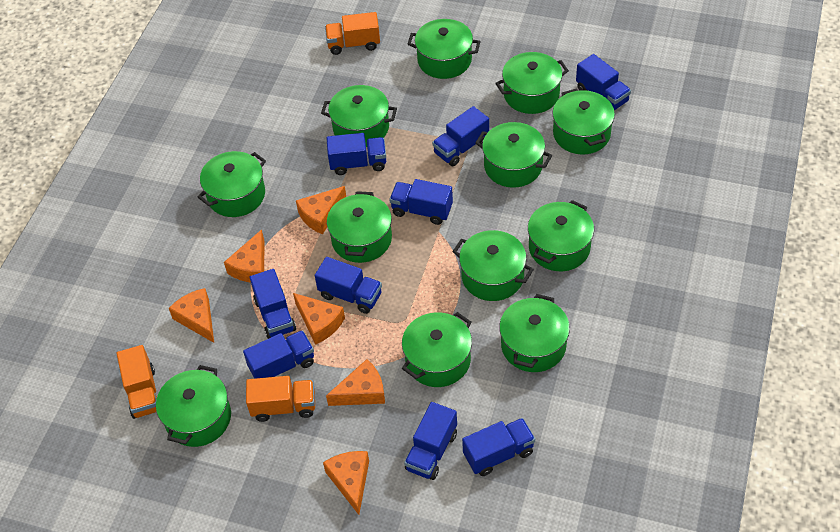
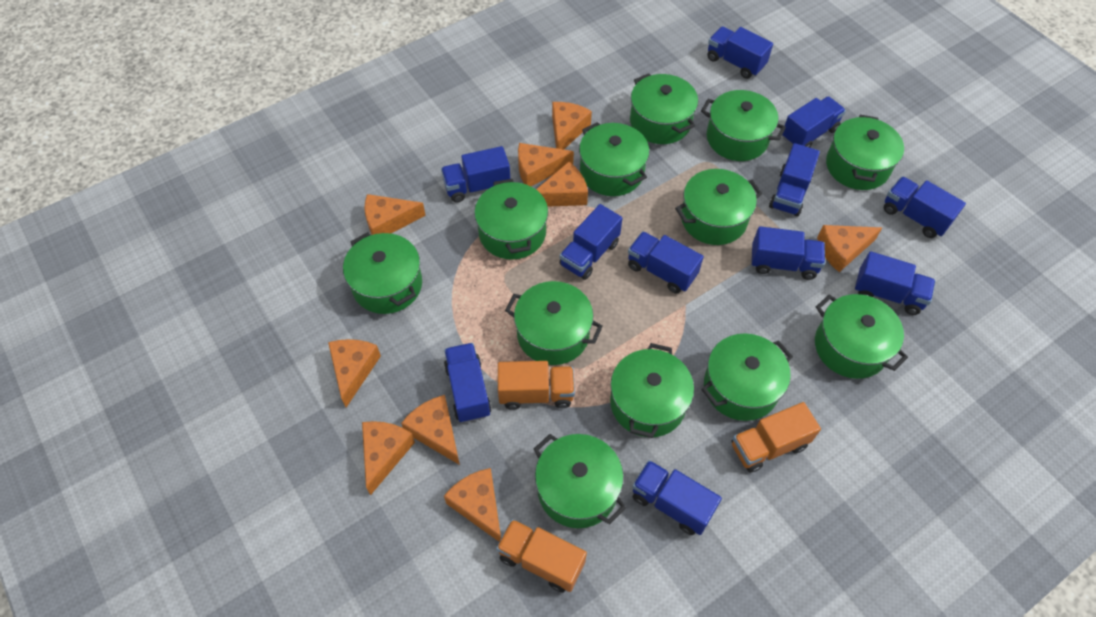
blue truck: 9 -> 11
orange cheese: 6 -> 9

